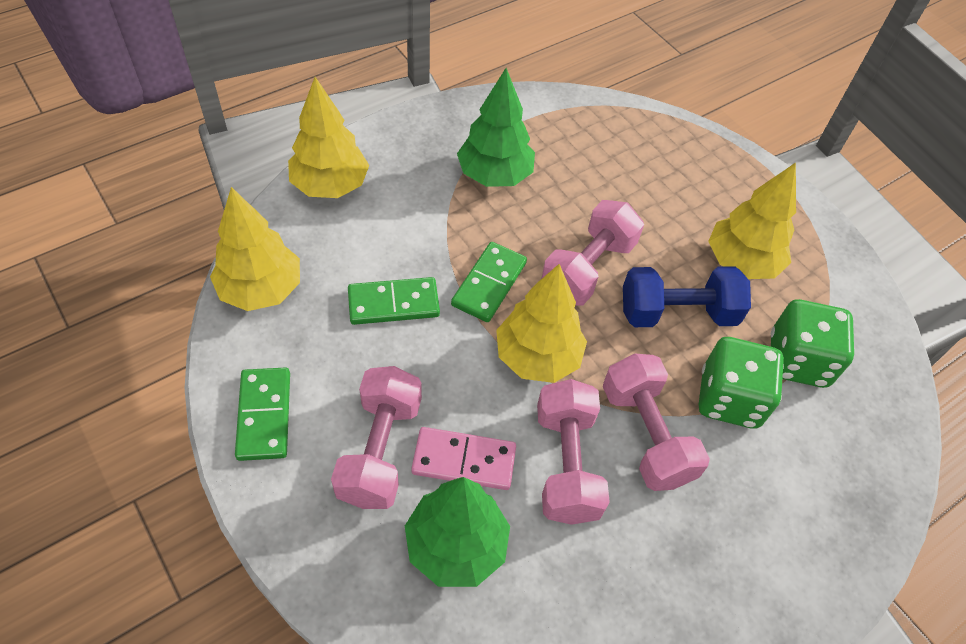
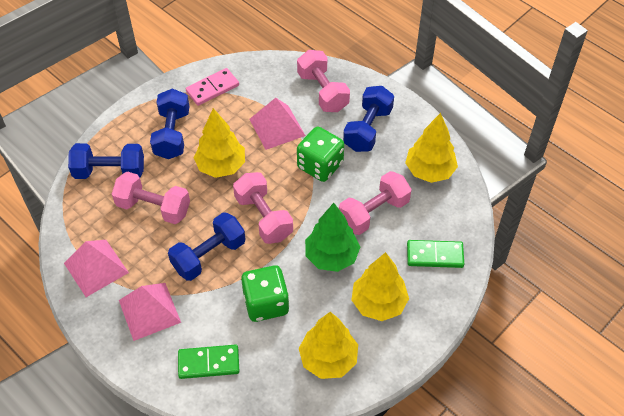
blue dumbbell: 1 -> 4
green domino: 3 -> 2
green tree: 2 -> 1
pink pyramid: 0 -> 3

